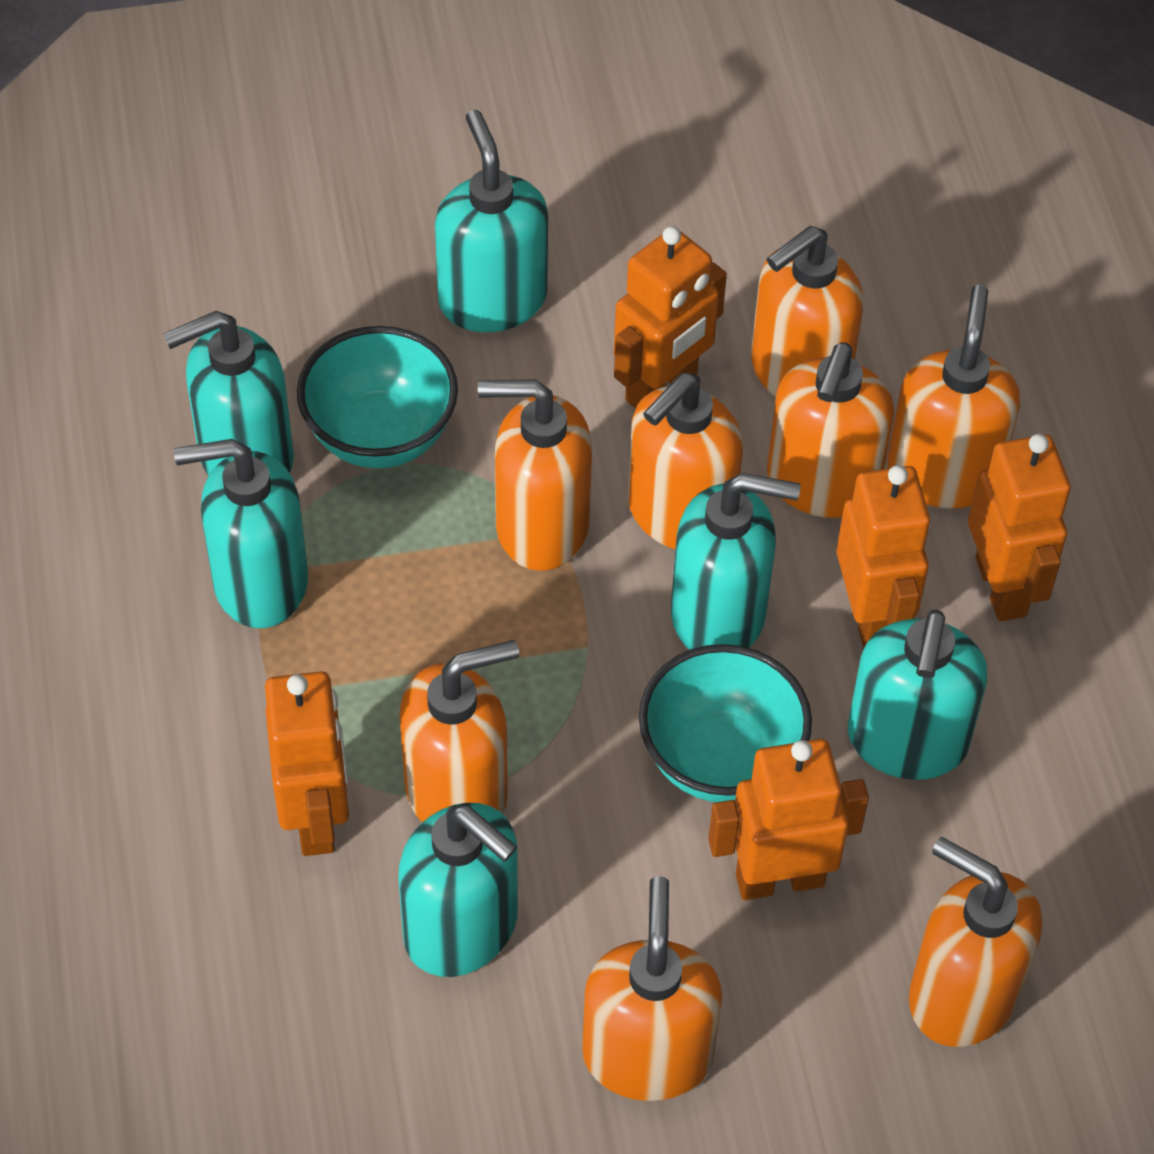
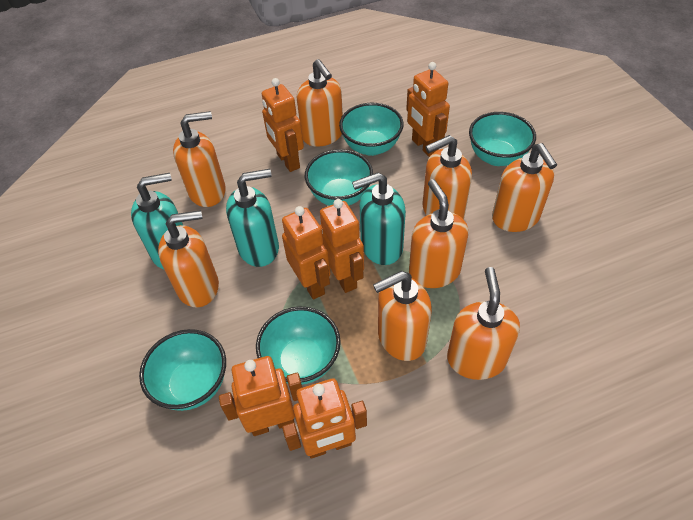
orange robot: 5 -> 6
turquoise bowl: 2 -> 5
turquoise soap dispenser: 6 -> 3

